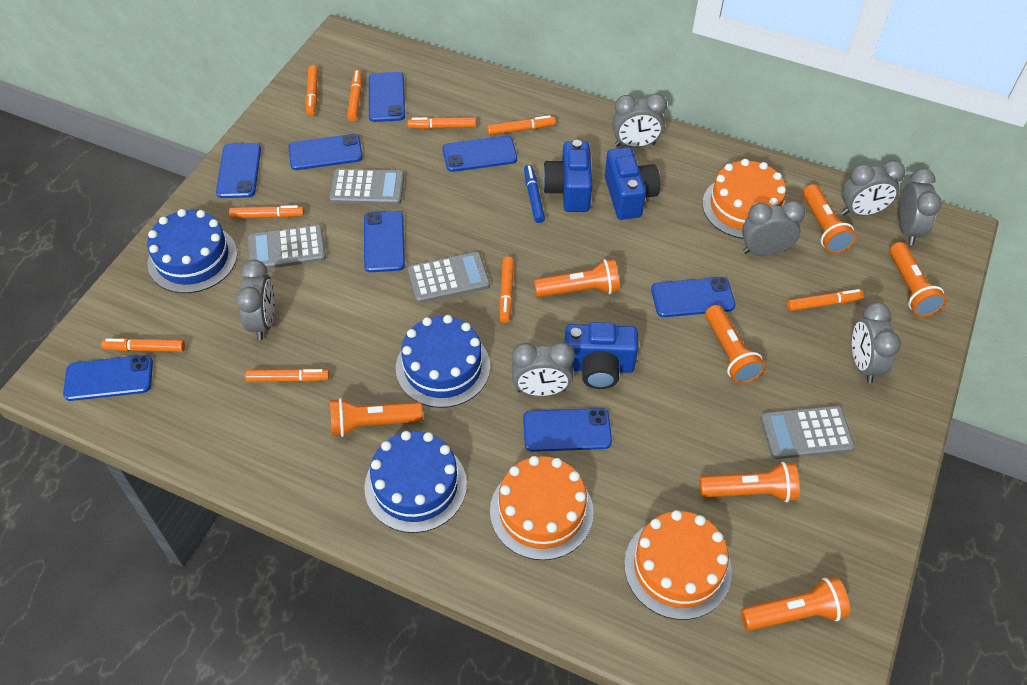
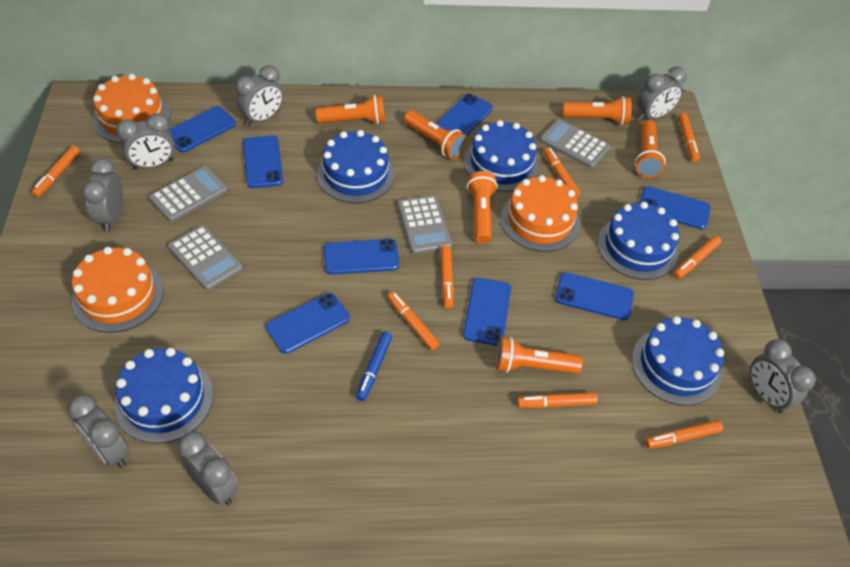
blue cake: 3 -> 5
blue camera: 3 -> 0
orange flashlight: 7 -> 6
orange marker: 9 -> 8

